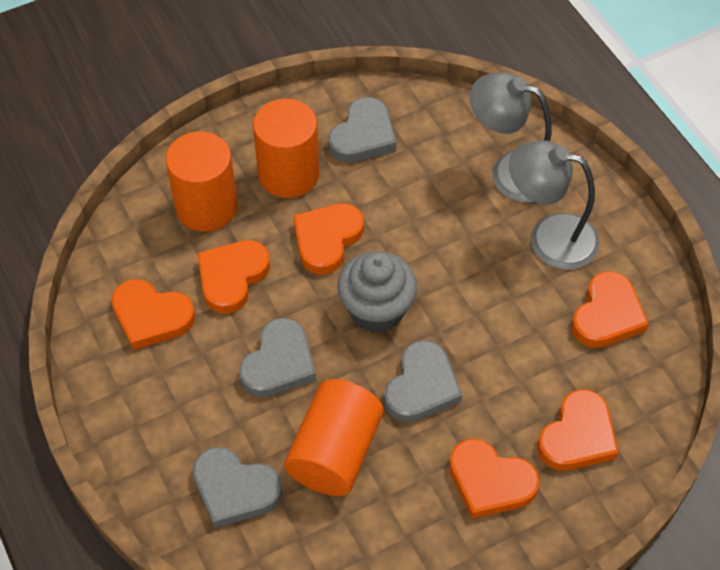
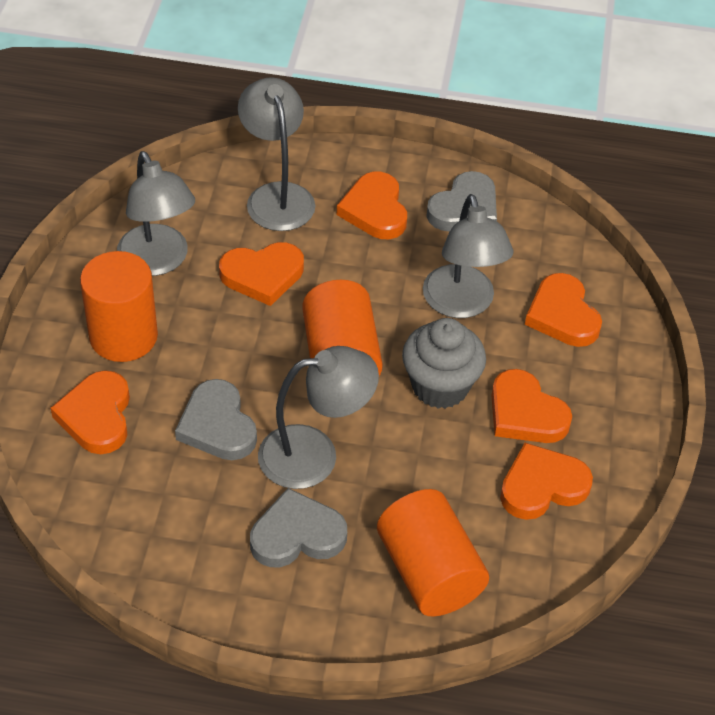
grey heart: 4 -> 3
grey lamp: 2 -> 4

